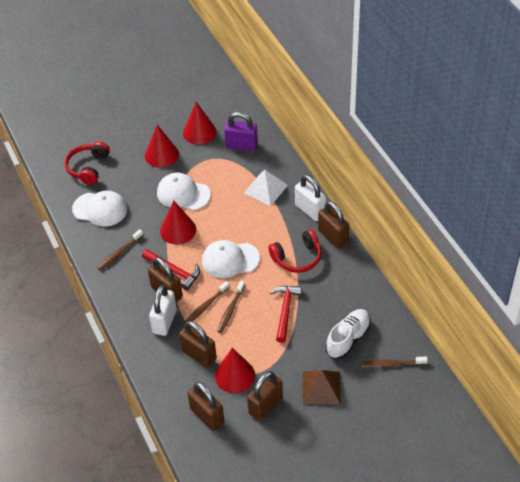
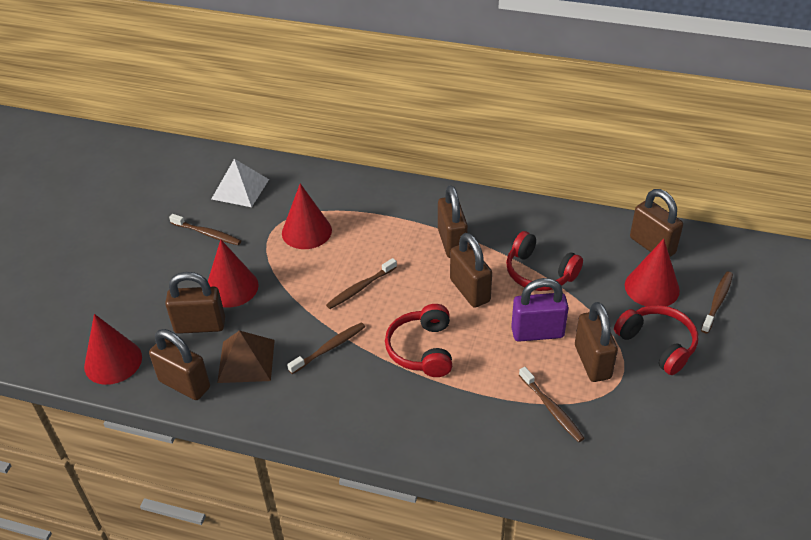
brown padlock: 5 -> 6
brown toothbrush: 4 -> 5
red hammer: 2 -> 0
red headphones: 2 -> 3
white cap: 3 -> 0
white padlock: 2 -> 0
white shoe: 1 -> 0

